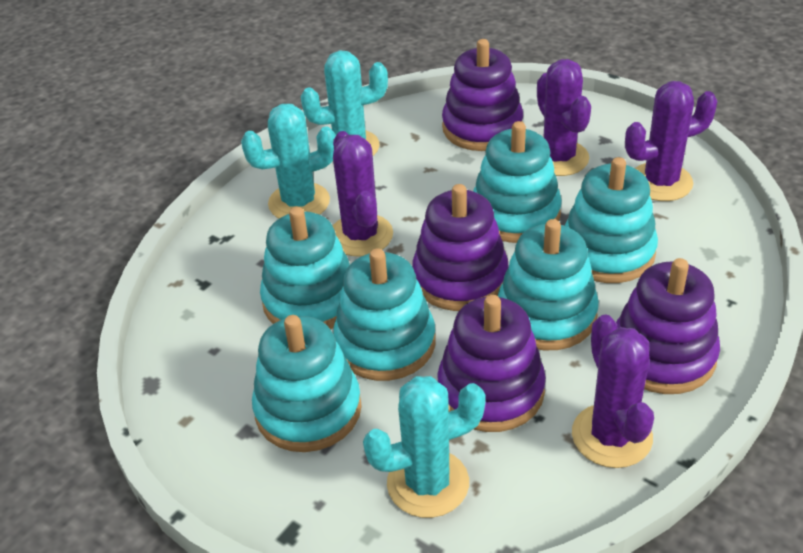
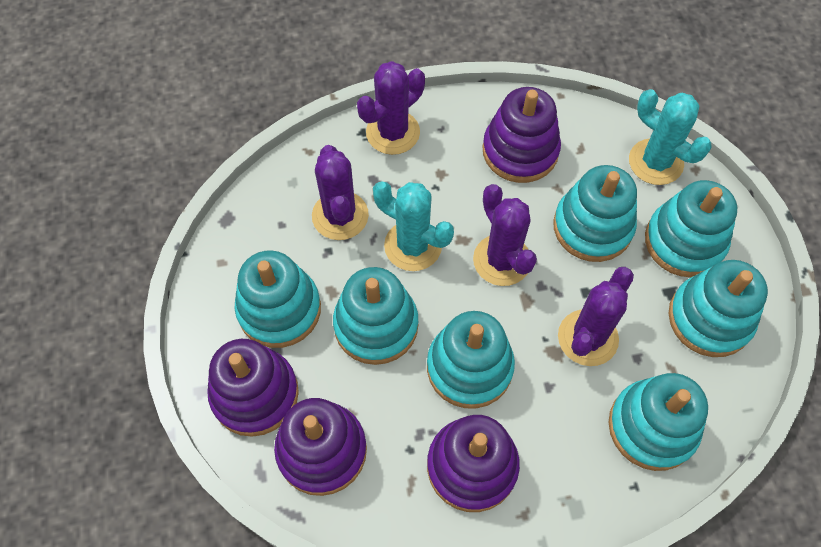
turquoise cactus: 3 -> 2
turquoise stacking toy: 6 -> 7

